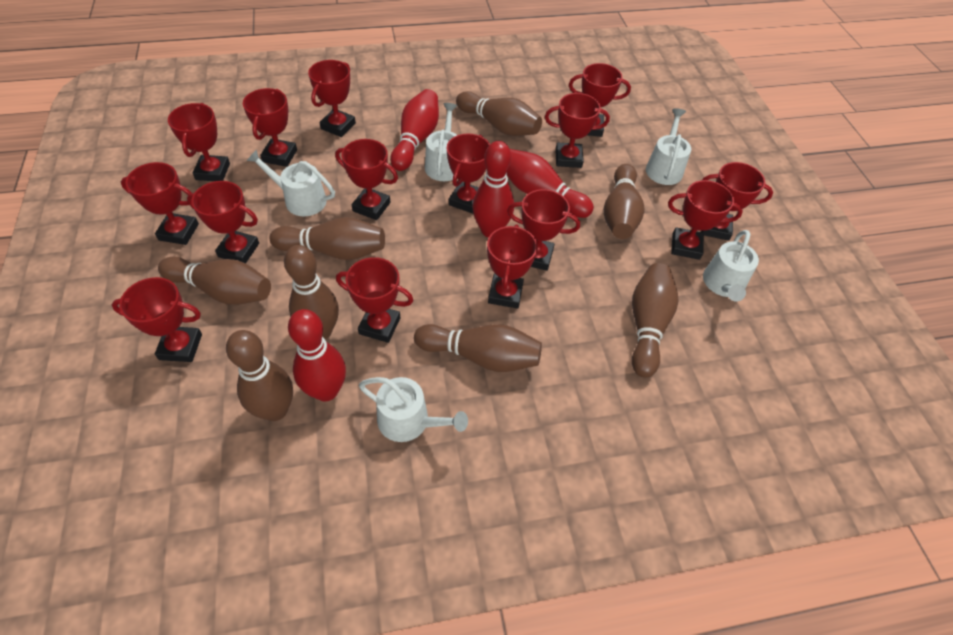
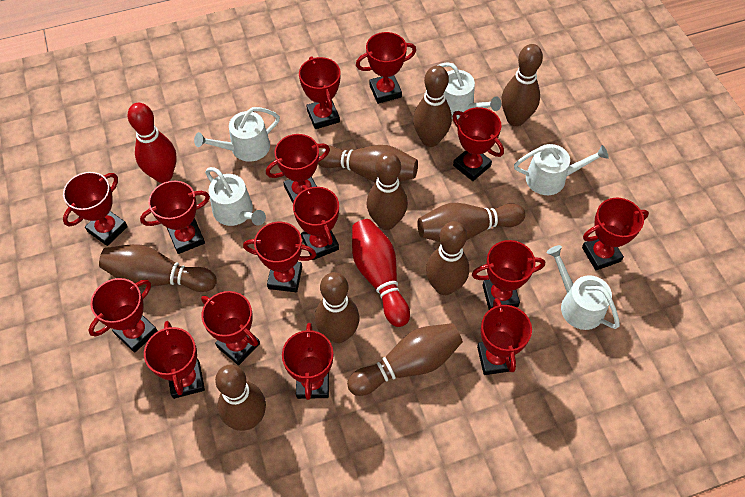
brown bowling pin: 8 -> 10
red bowling pin: 4 -> 2

